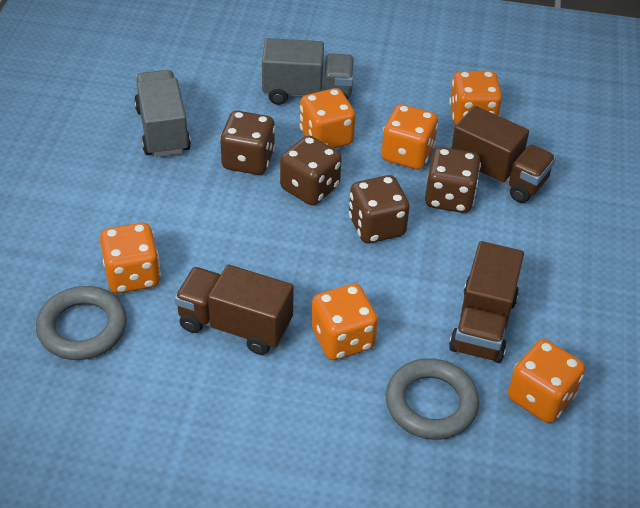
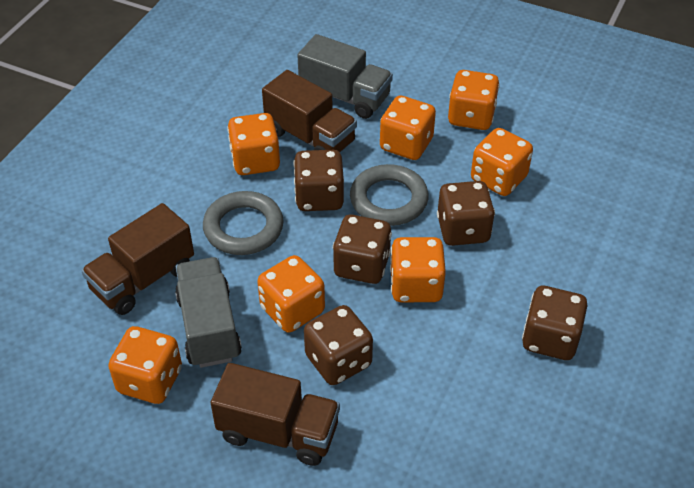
brown dice: 4 -> 5
orange dice: 6 -> 7

